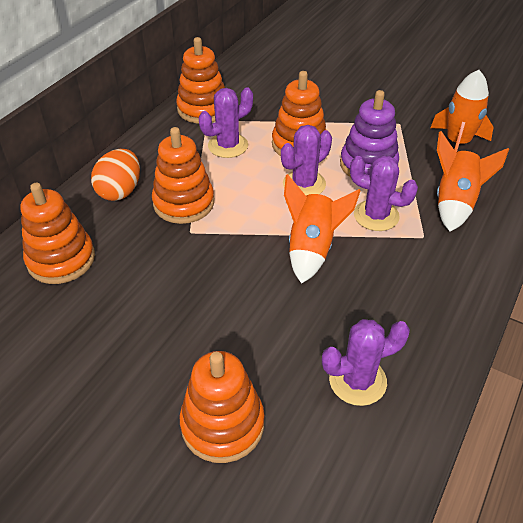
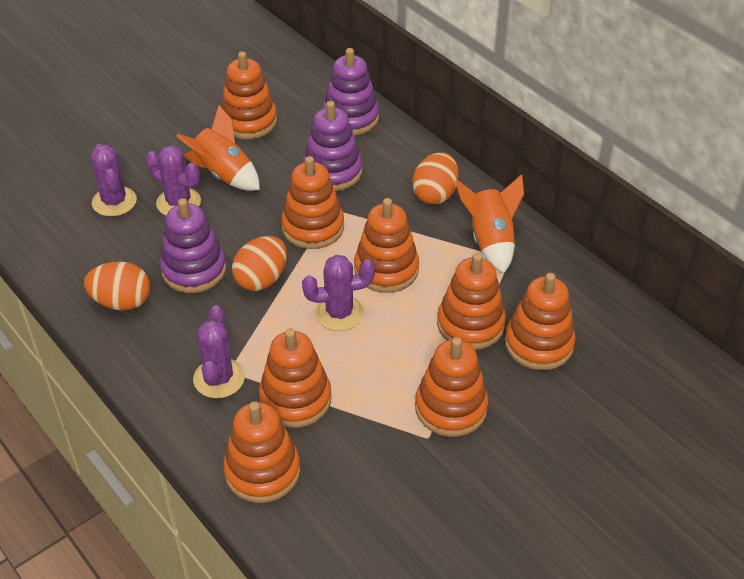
orange egg: 1 -> 3
orange rocket: 3 -> 2
orange stacking toy: 5 -> 8
purple stacking toy: 1 -> 3

